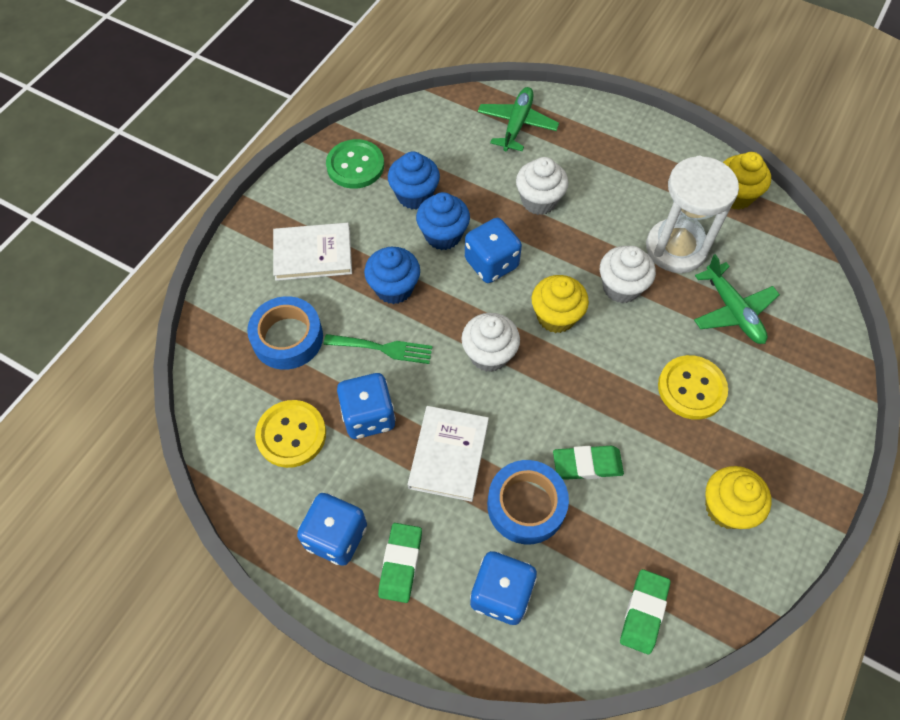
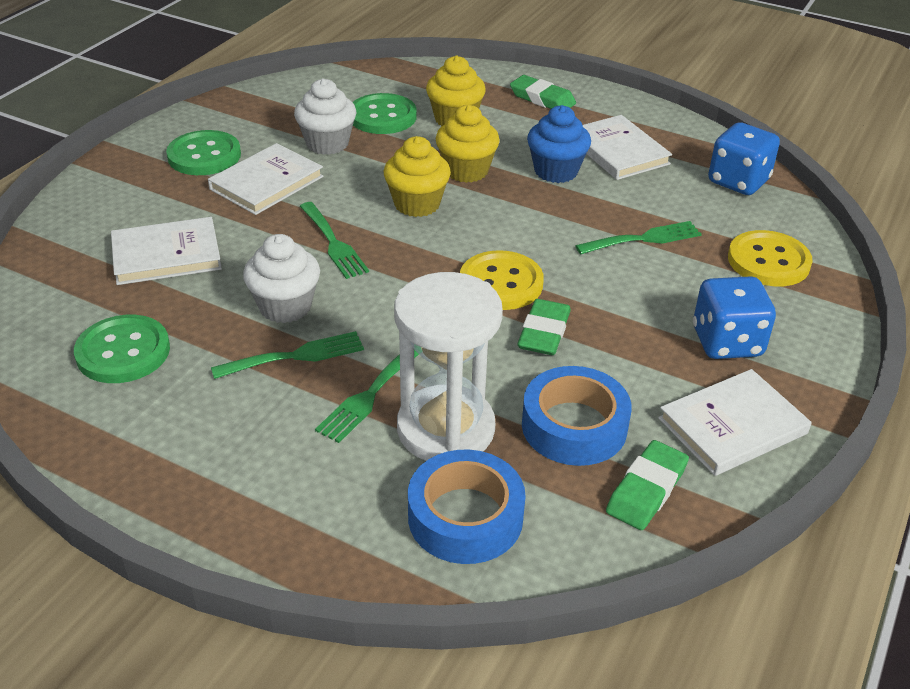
blue cupcake: 3 -> 1
blue dice: 4 -> 2
green button: 1 -> 3
green fork: 1 -> 4
green plane: 2 -> 0
white book: 2 -> 4
white cupcake: 3 -> 2

